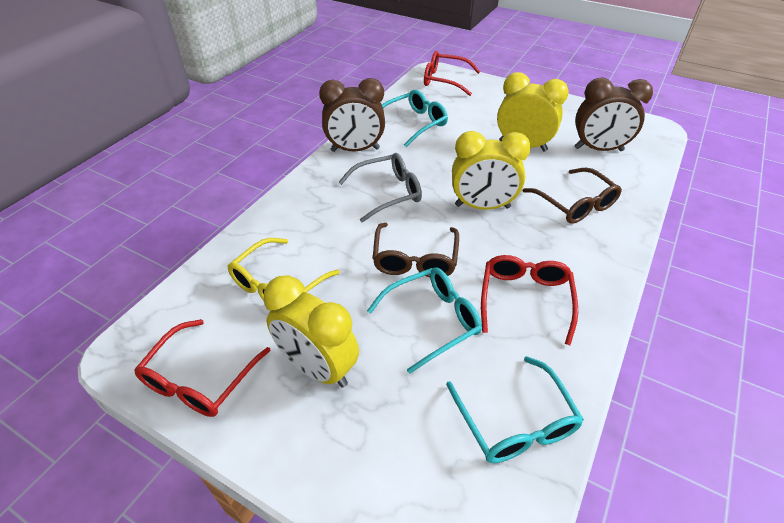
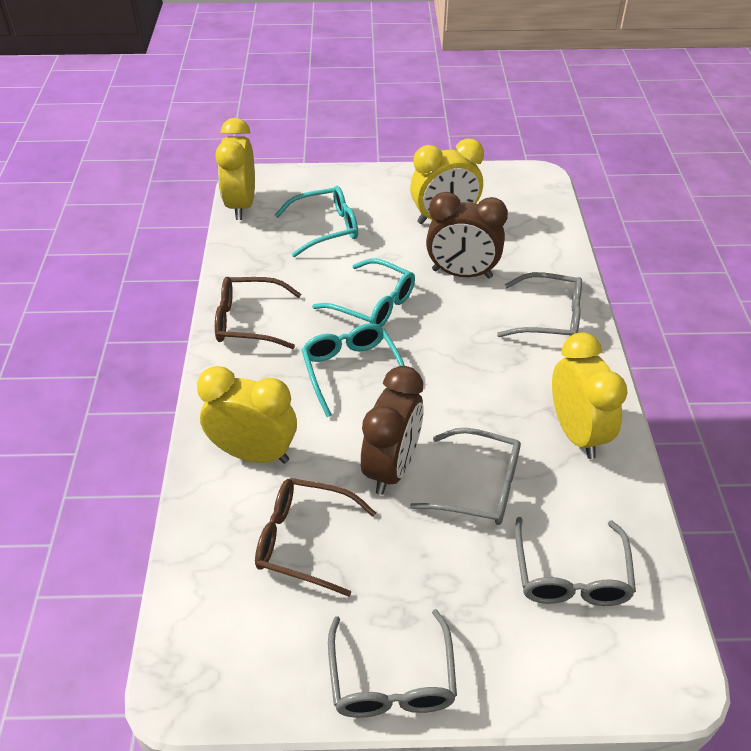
grey glasses: 1 -> 4
red glasses: 3 -> 0
yellow clock: 3 -> 4
yellow glasses: 1 -> 0

